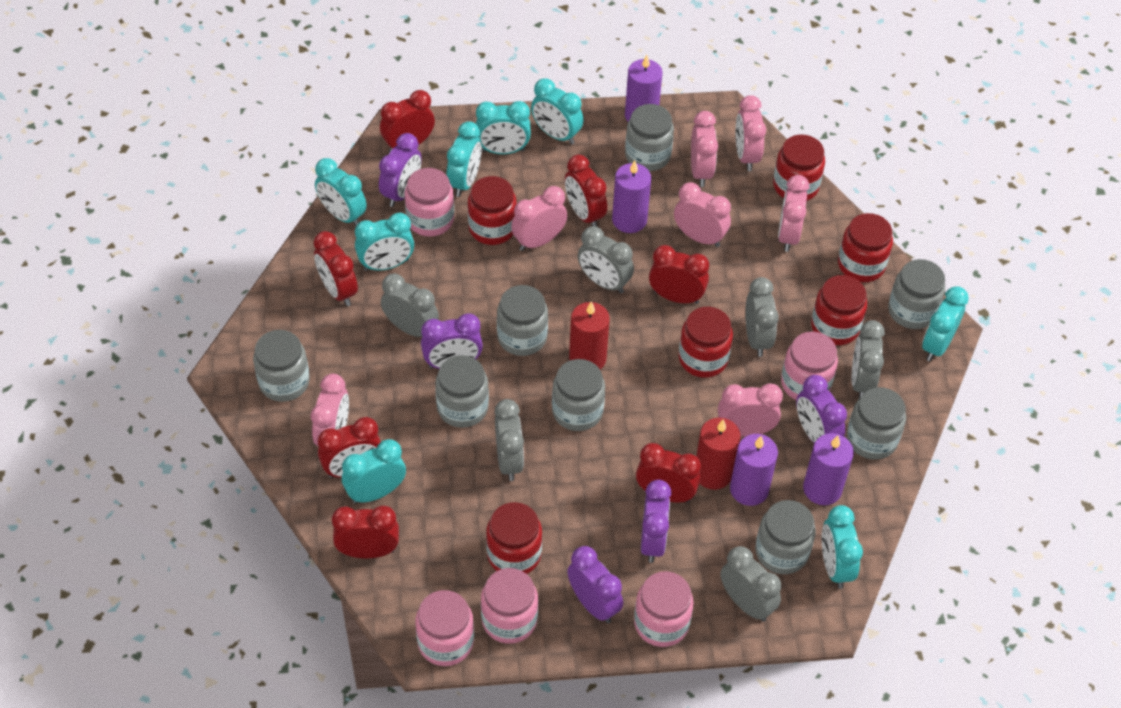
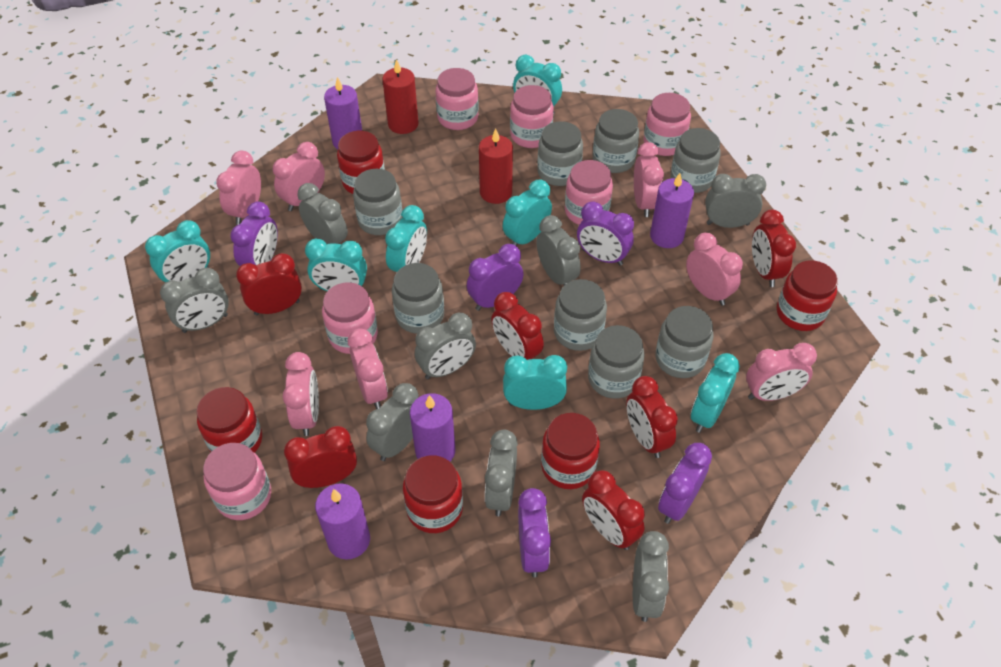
grey clock: 6 -> 8
pink jar: 5 -> 6
red clock: 7 -> 6
red jar: 6 -> 5
turquoise clock: 8 -> 7

